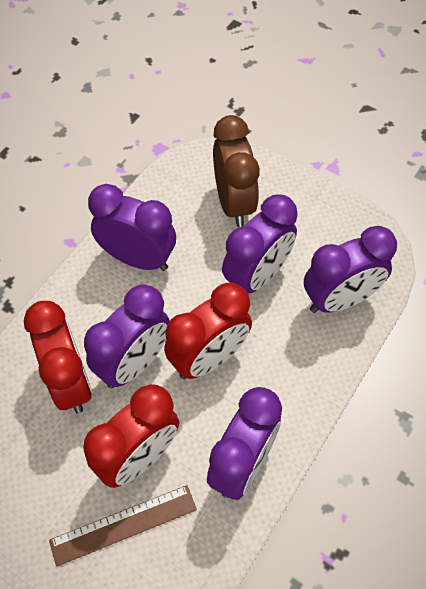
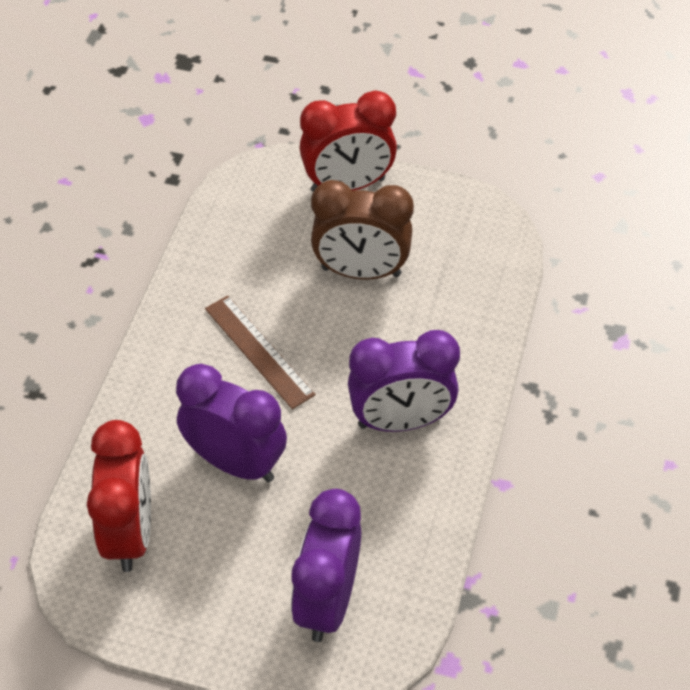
purple clock: 5 -> 3
red clock: 3 -> 2

